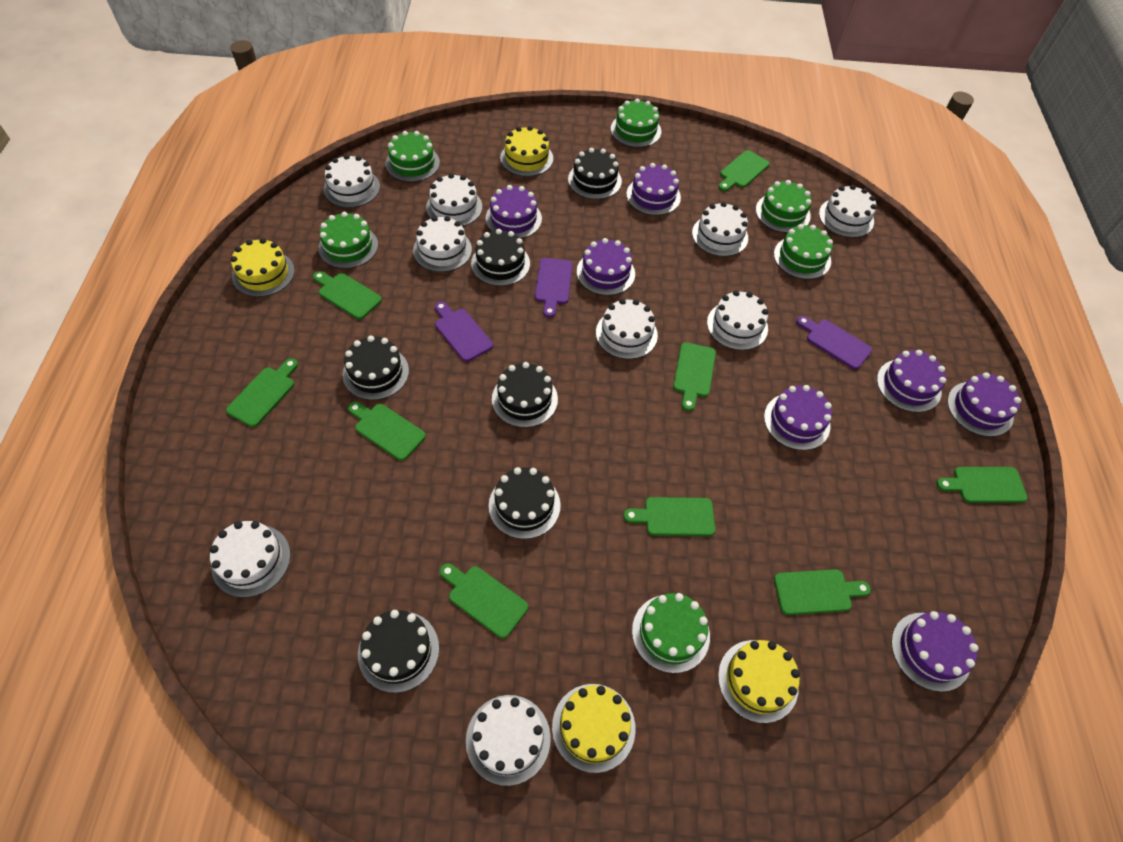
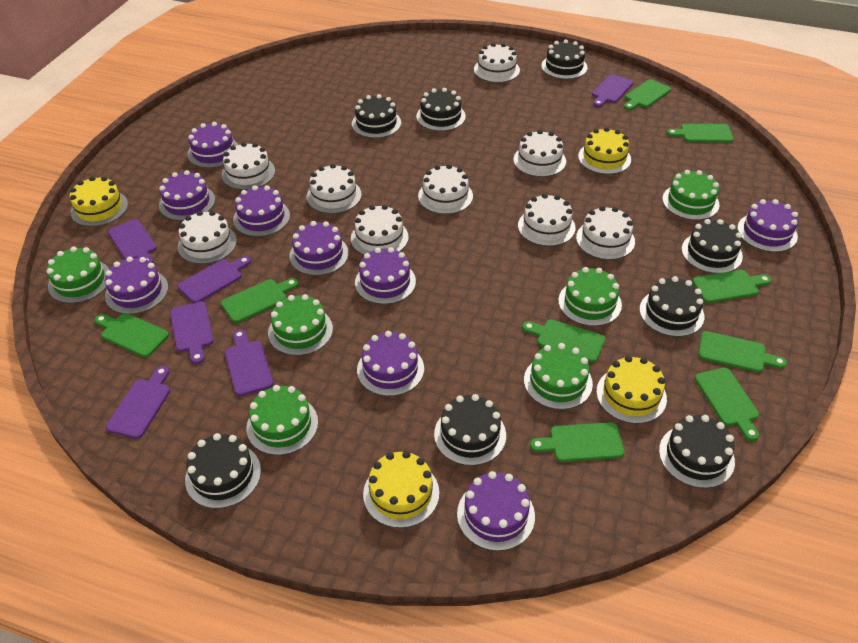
black cake: 6 -> 8
purple cake: 7 -> 9
purple cutting board: 3 -> 6

